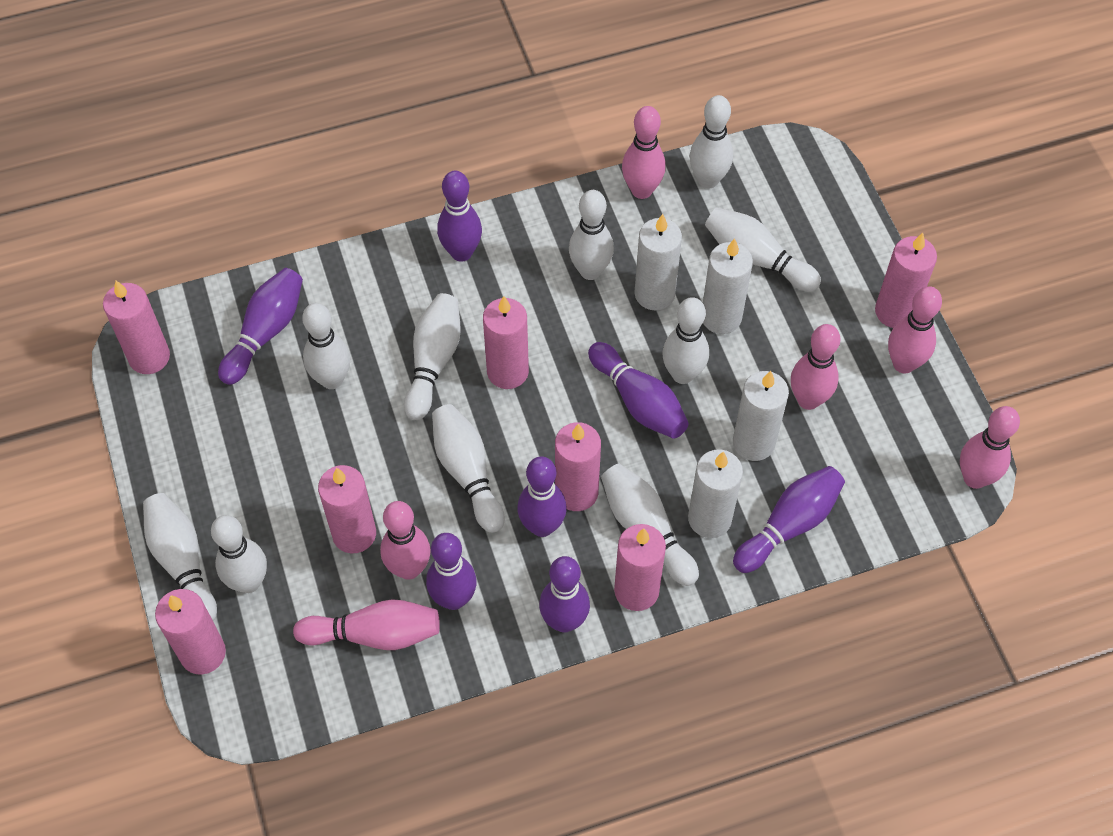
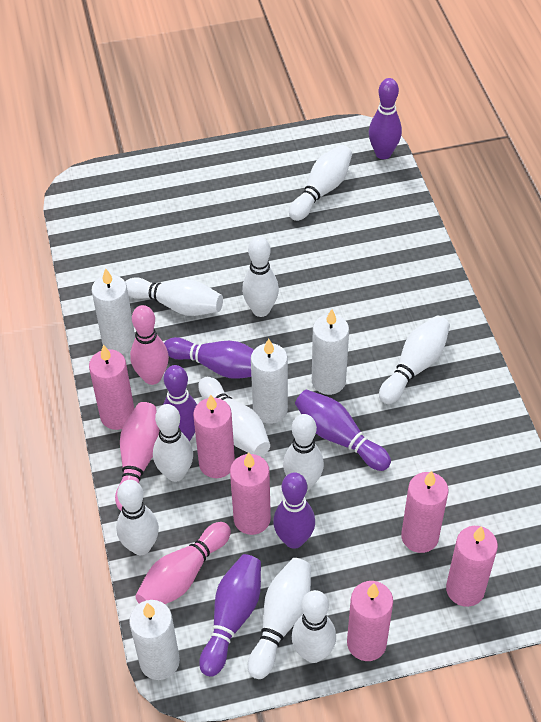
pink bowling pin: 6 -> 3
pink candle: 7 -> 6
purple bowling pin: 7 -> 6

